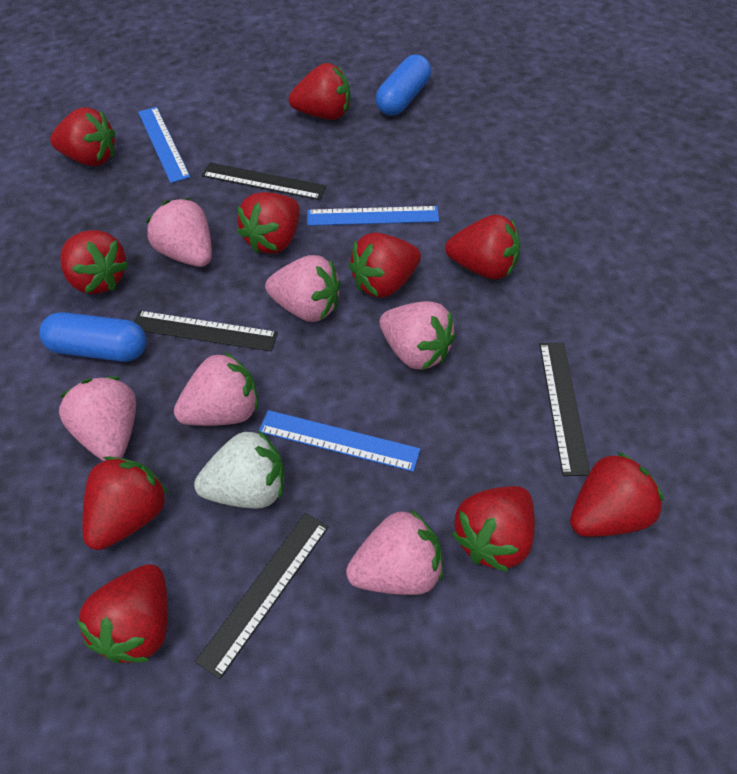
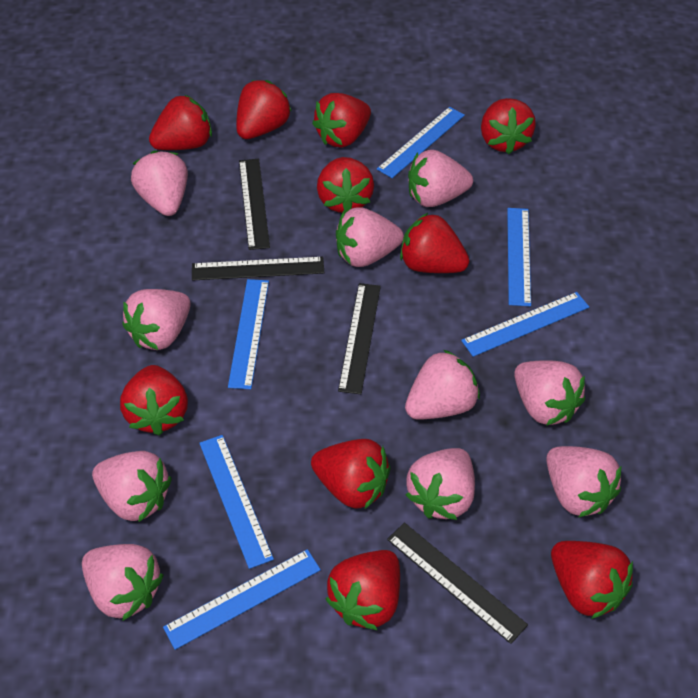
blue capsule: 2 -> 0
blue ruler: 3 -> 6
pink strawberry: 6 -> 10
white strawberry: 1 -> 0

